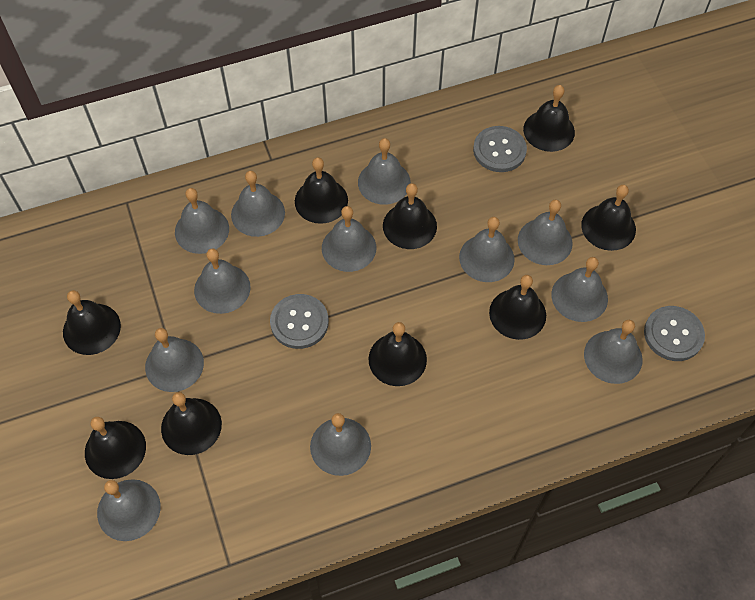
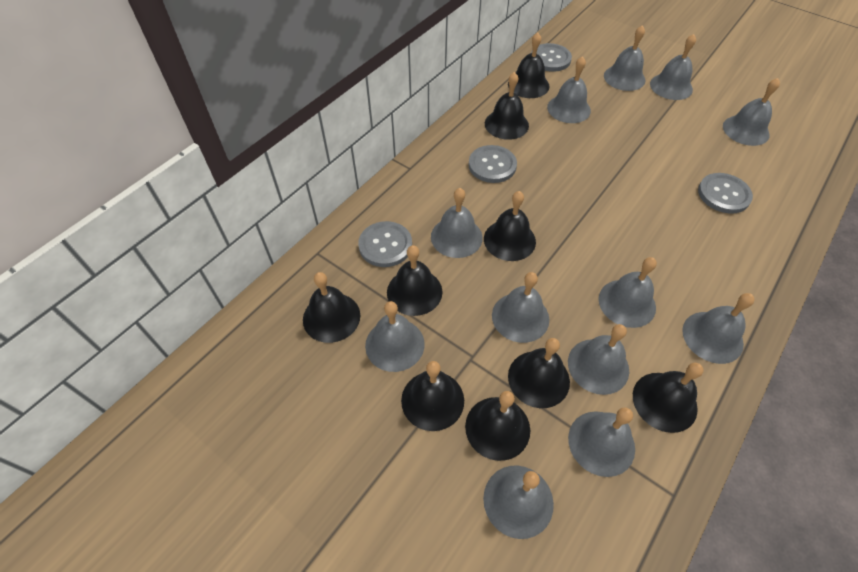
grey button: 3 -> 4

